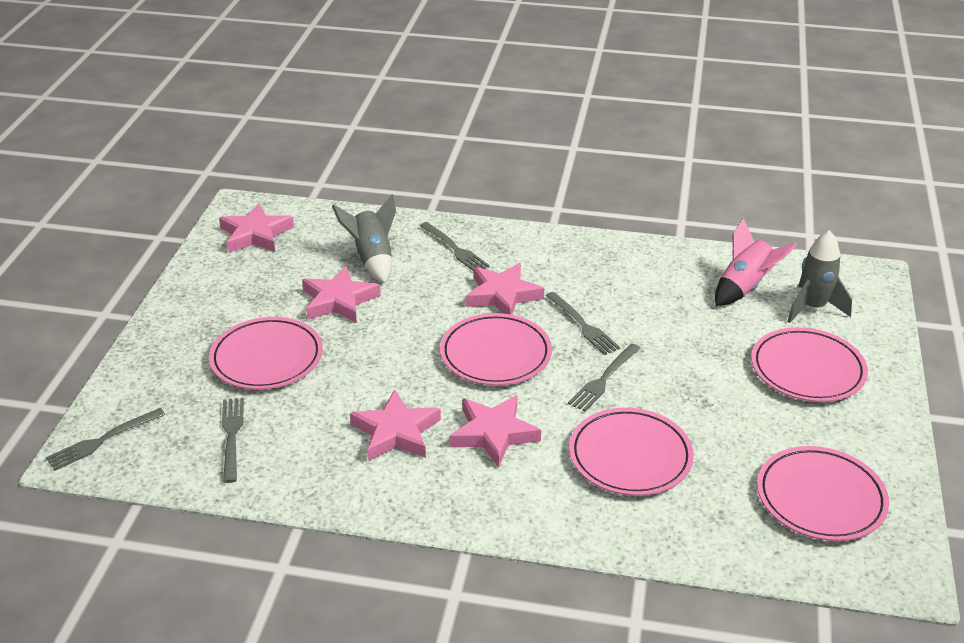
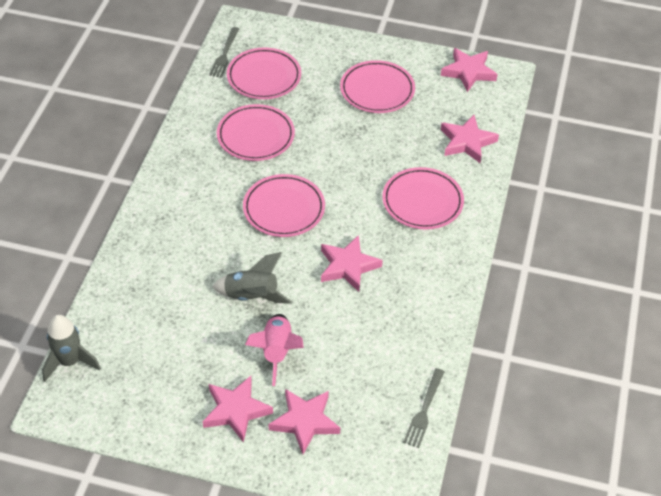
grey fork: 5 -> 2

